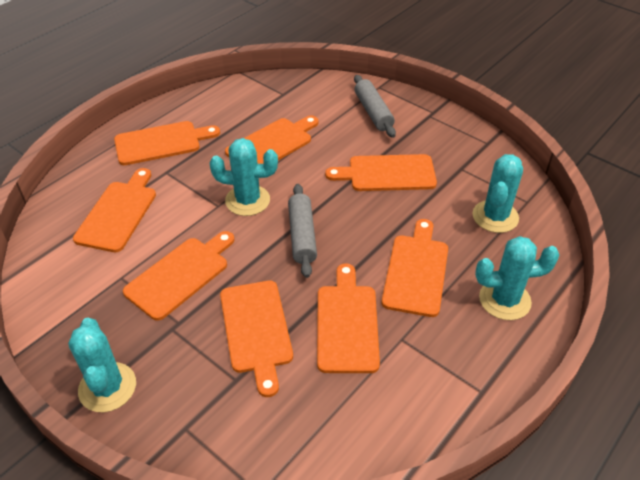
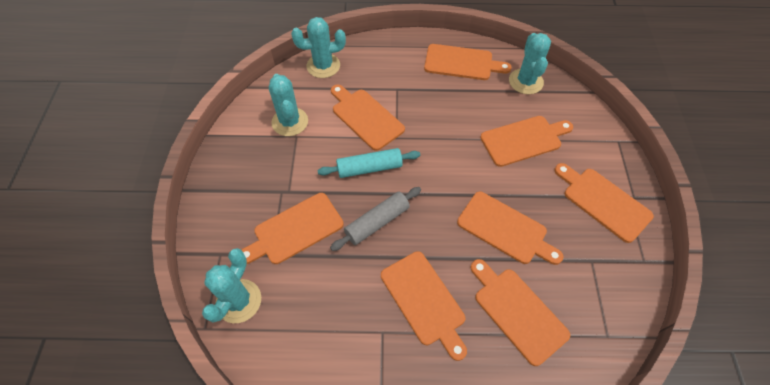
grey rolling pin: 2 -> 1
turquoise rolling pin: 0 -> 1

